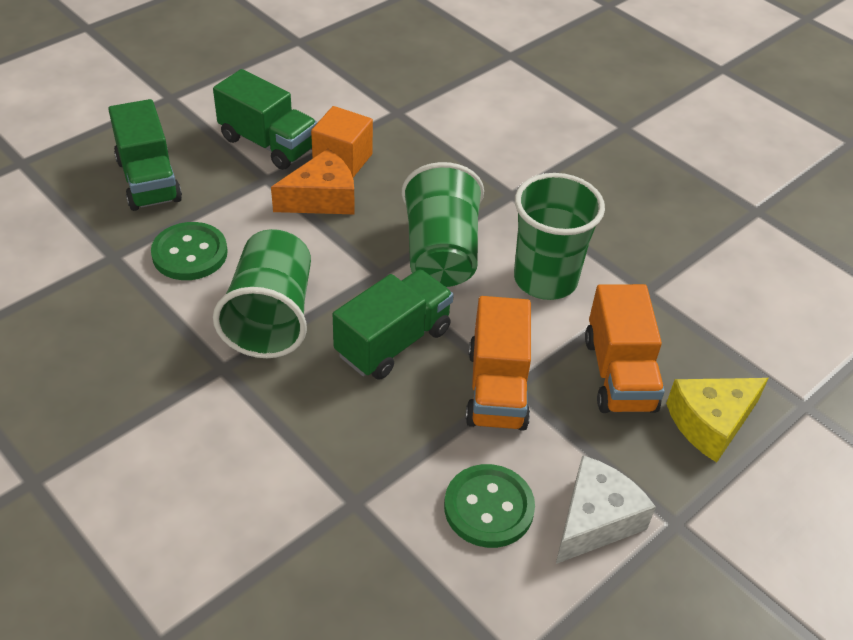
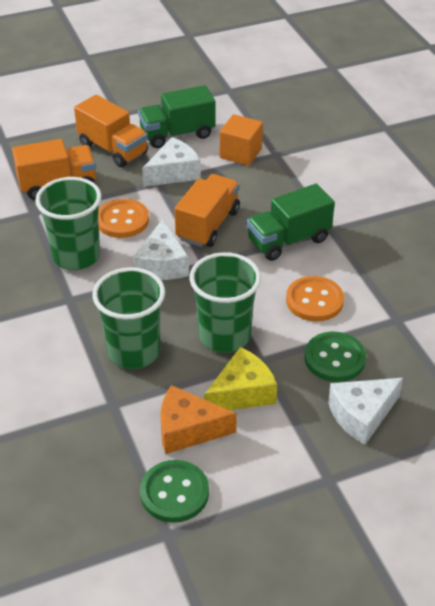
green truck: 3 -> 2
orange button: 0 -> 2
orange truck: 2 -> 3
white cheese: 1 -> 3

